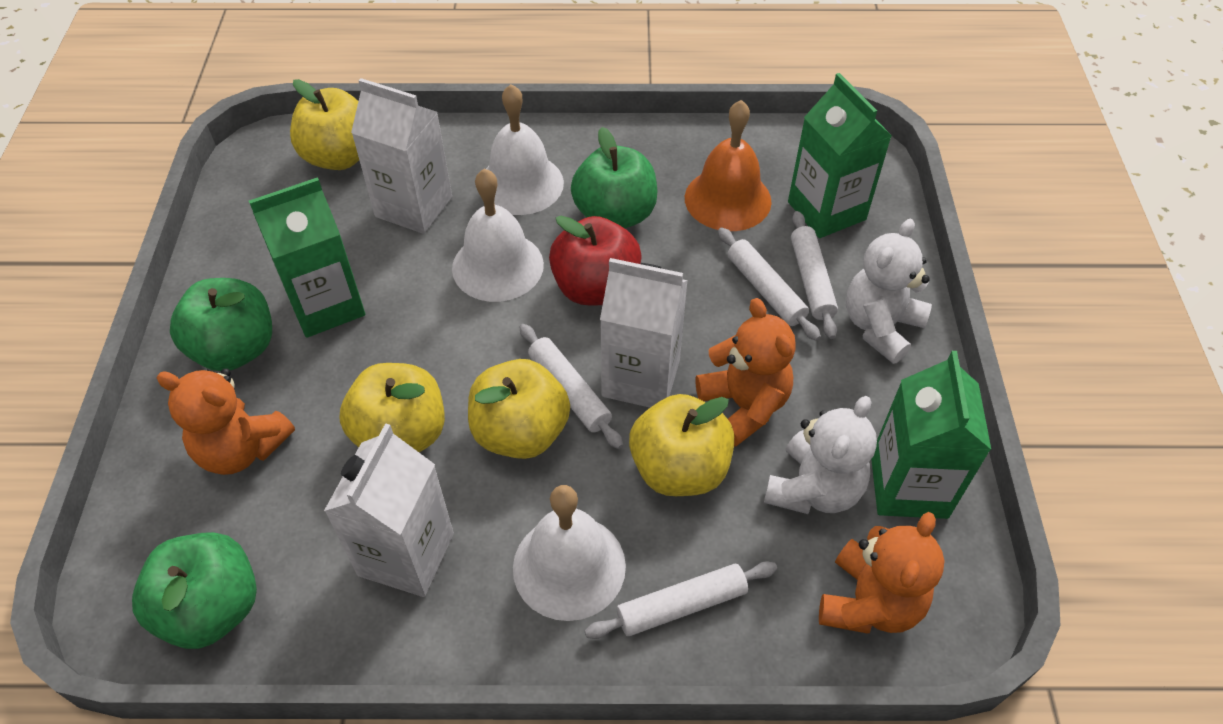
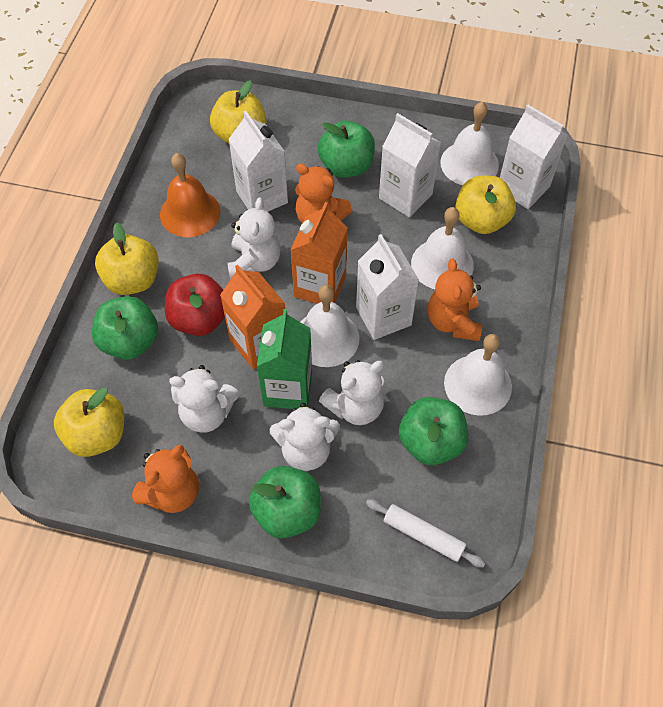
green apple: 3 -> 4
green carton: 3 -> 1
orange carton: 0 -> 2
white bell: 3 -> 4
white carton: 3 -> 4
white rolling pin: 4 -> 1
white teddy bear: 2 -> 4

